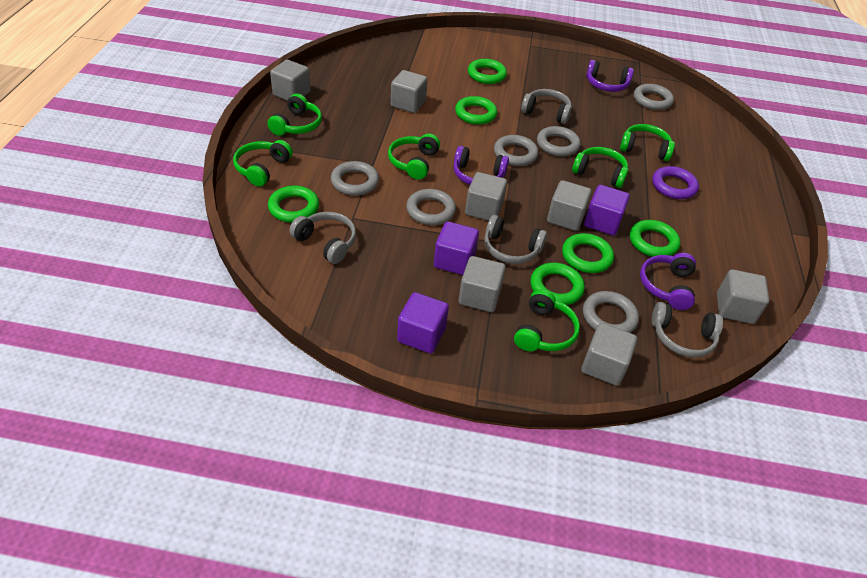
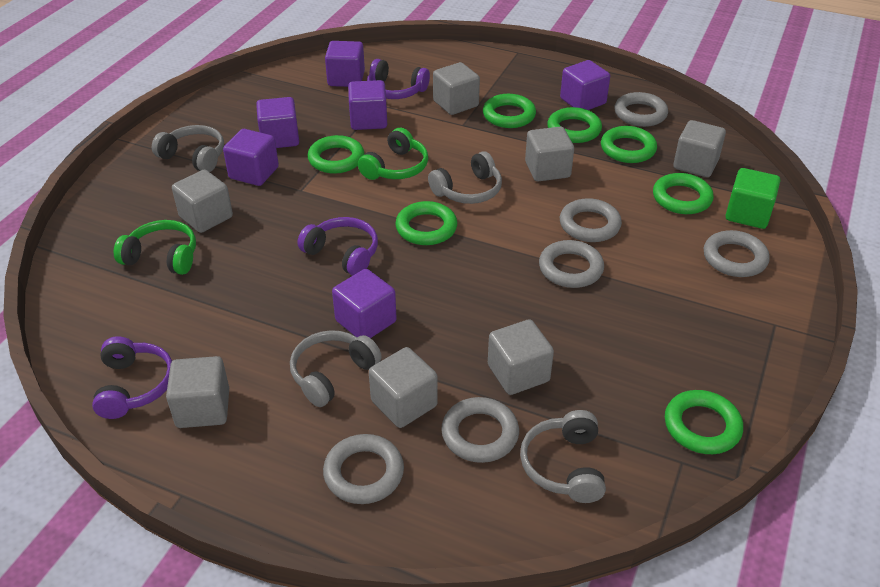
green cube: 0 -> 1
green headphones: 6 -> 2
green ring: 6 -> 7
purple cube: 3 -> 6
purple ring: 1 -> 0

